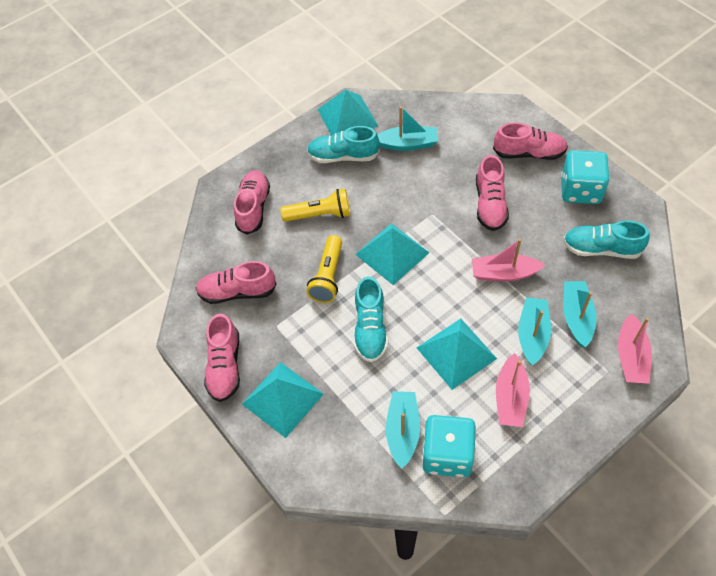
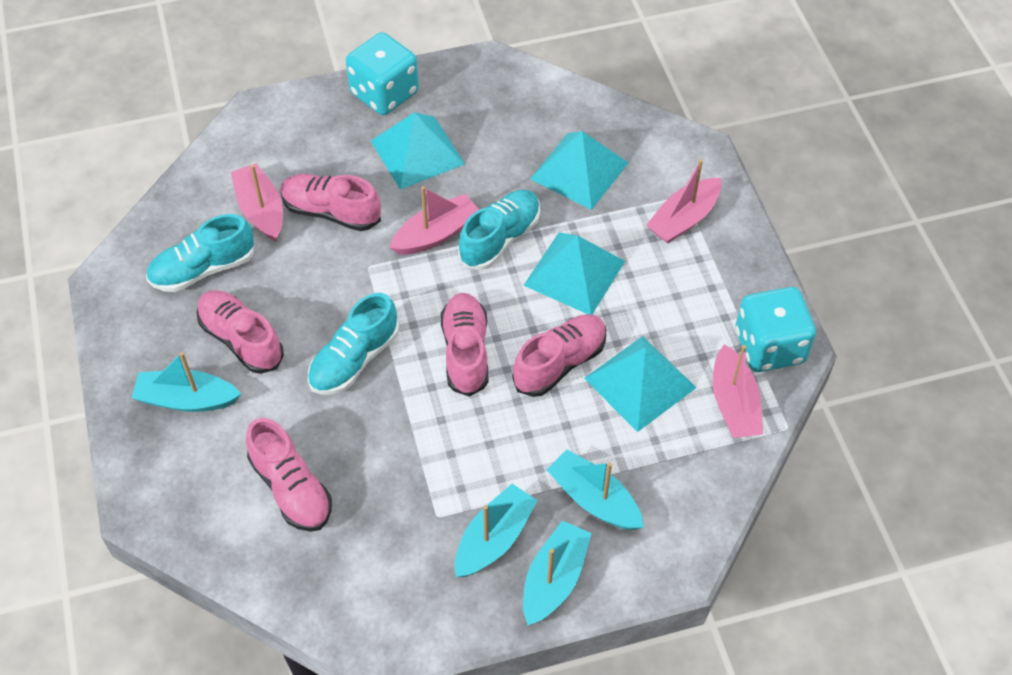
pink boat: 3 -> 4
yellow flashlight: 2 -> 0

